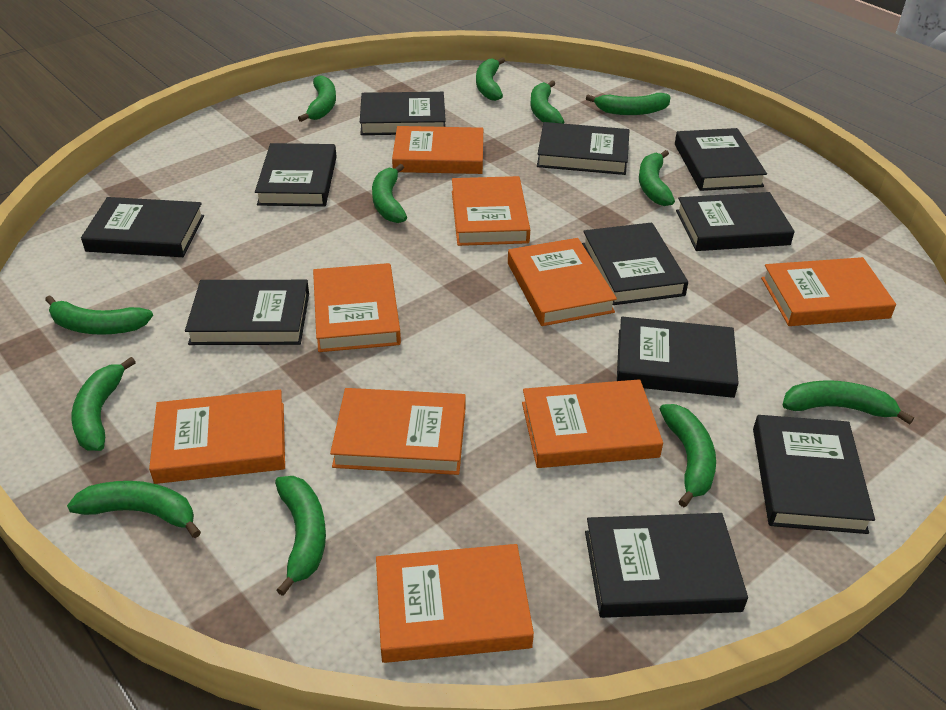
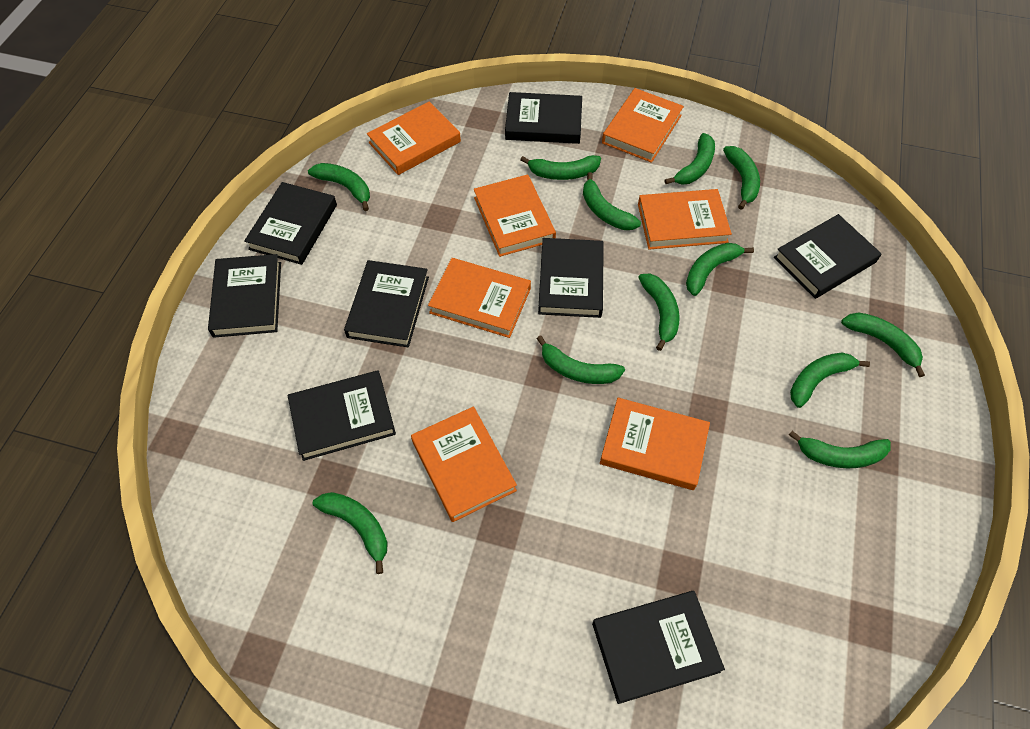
black book: 11 -> 8
orange book: 9 -> 7

